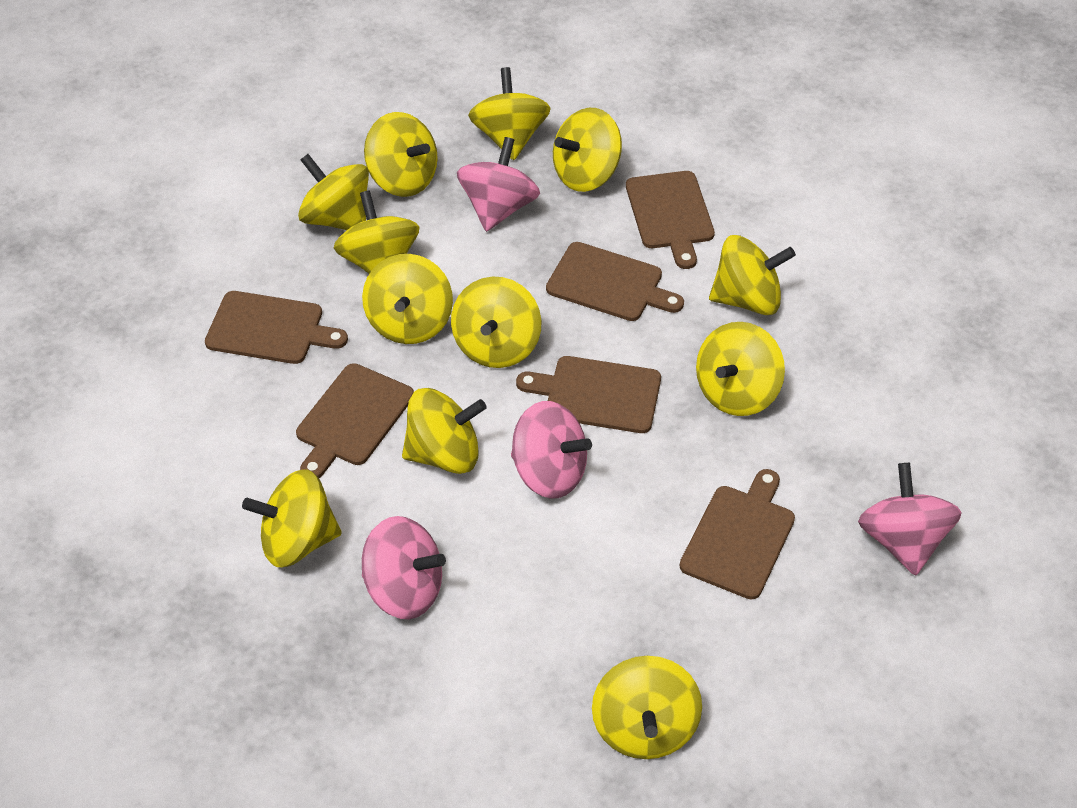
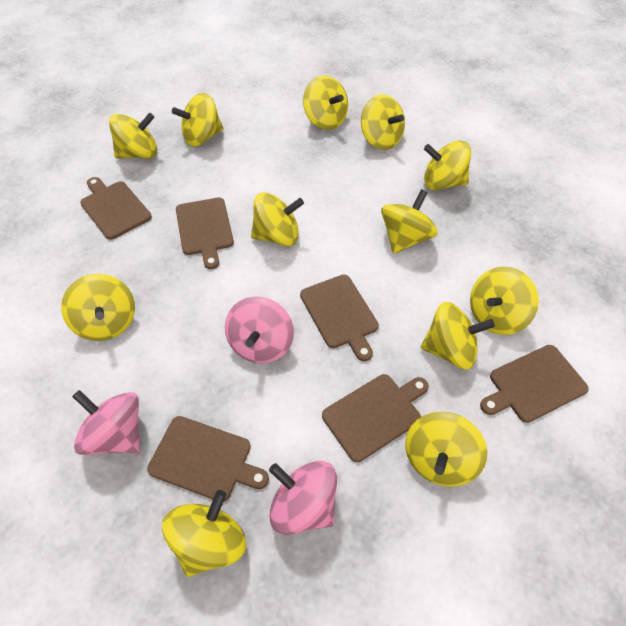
pink spinning top: 4 -> 3

